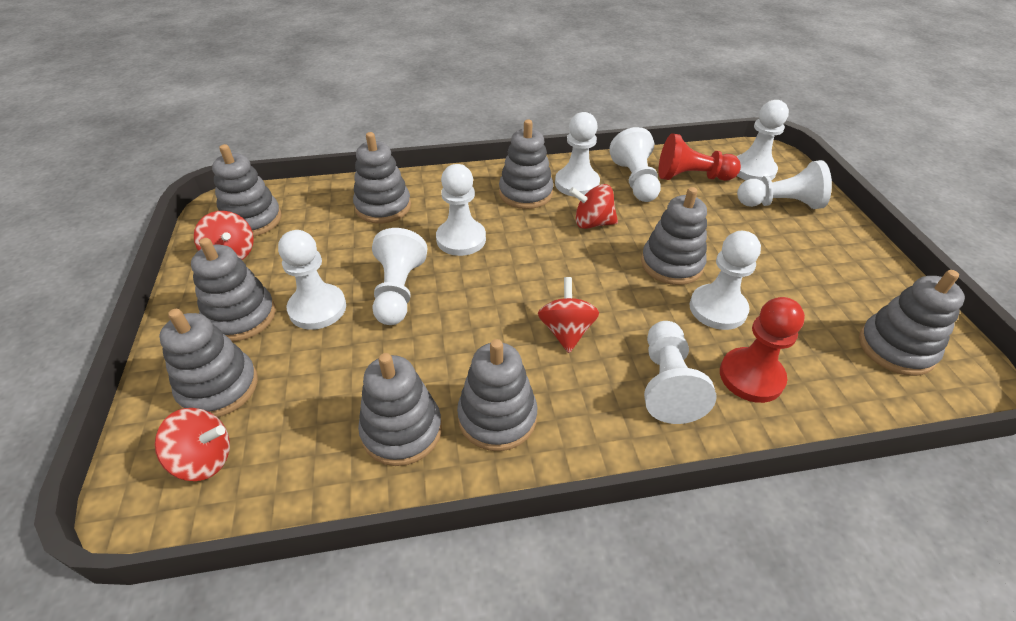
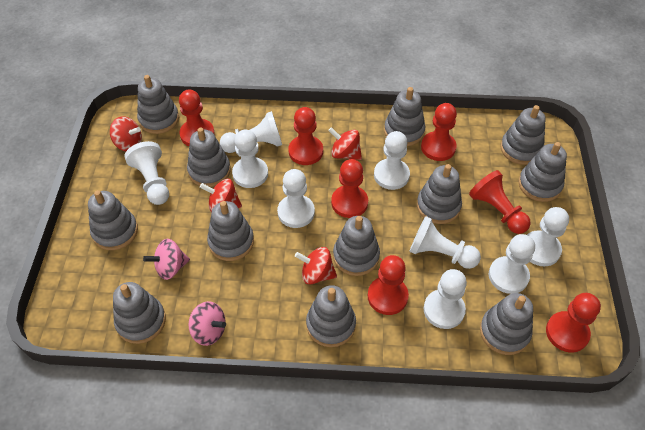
grey stacking toy: 9 -> 12
pink spinning top: 0 -> 2
red pawn: 2 -> 7

